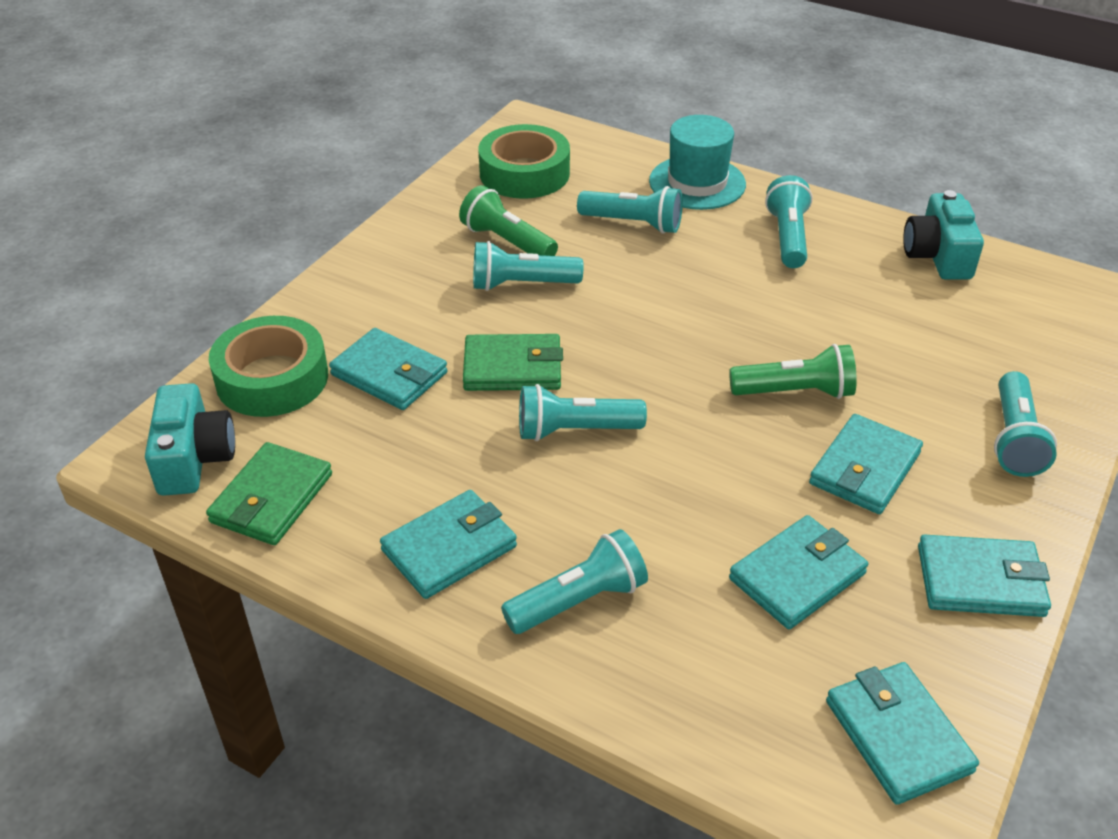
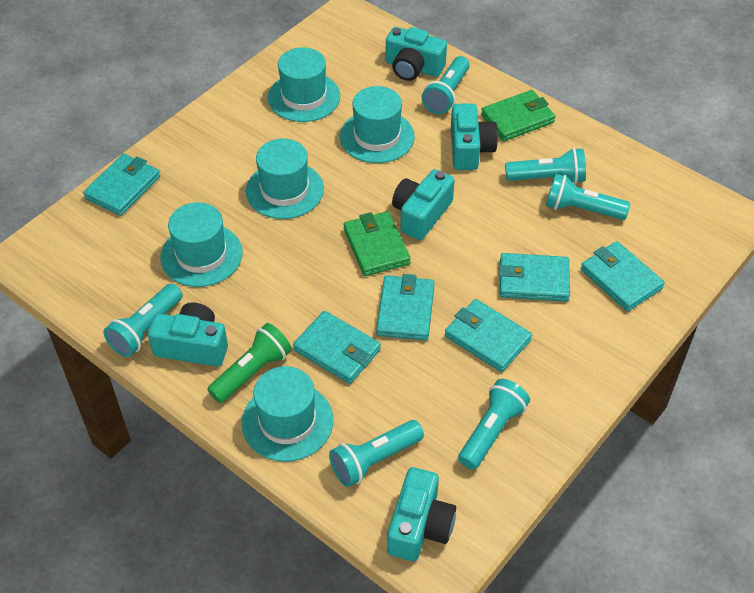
green flashlight: 2 -> 1
green tape: 2 -> 0
turquoise camera: 2 -> 5
turquoise hat: 1 -> 5

